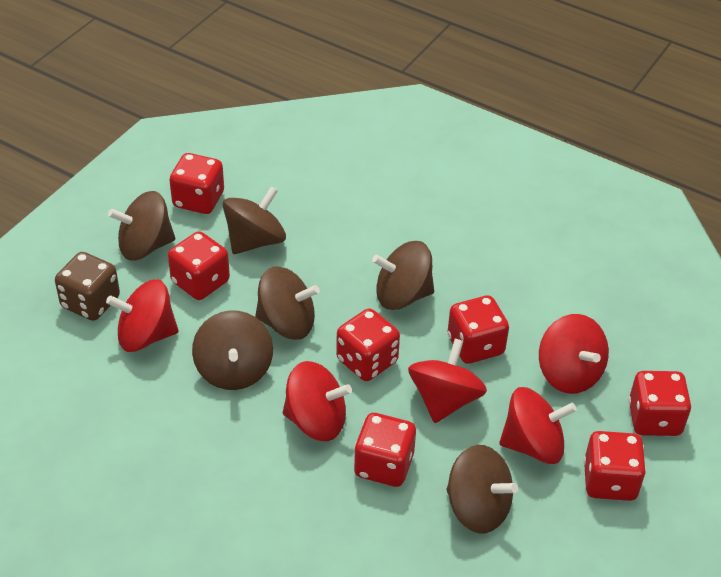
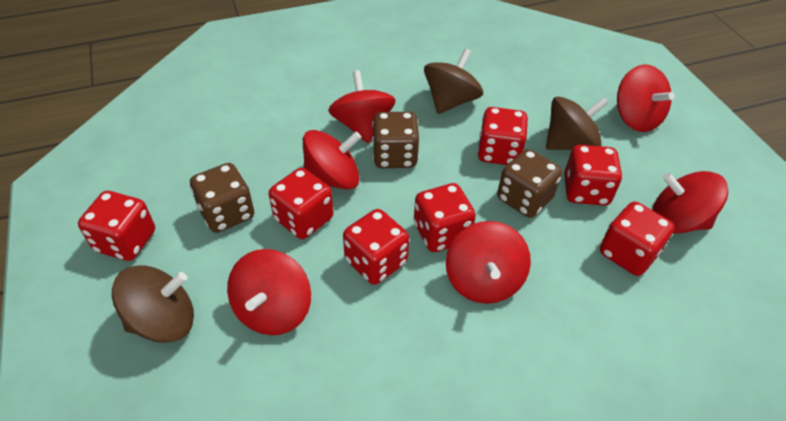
brown dice: 1 -> 3
brown spinning top: 6 -> 3
red spinning top: 5 -> 6

